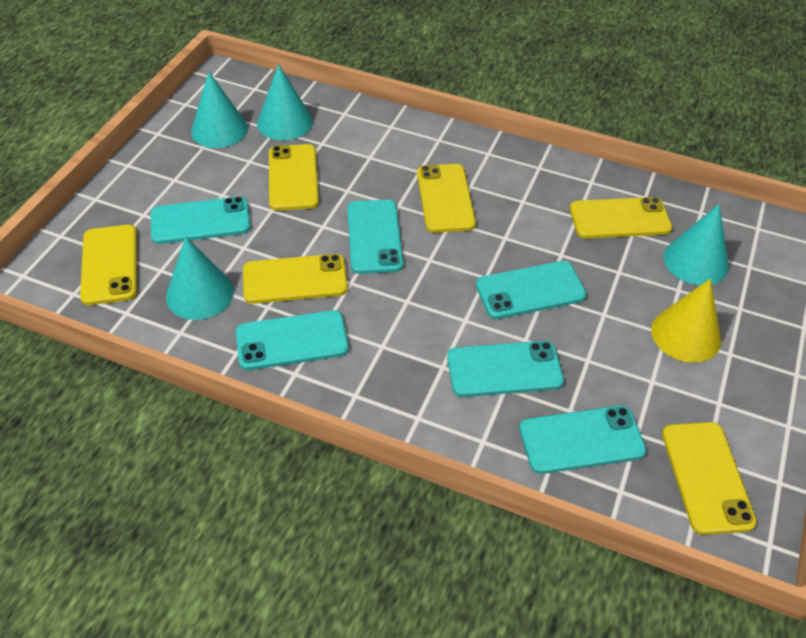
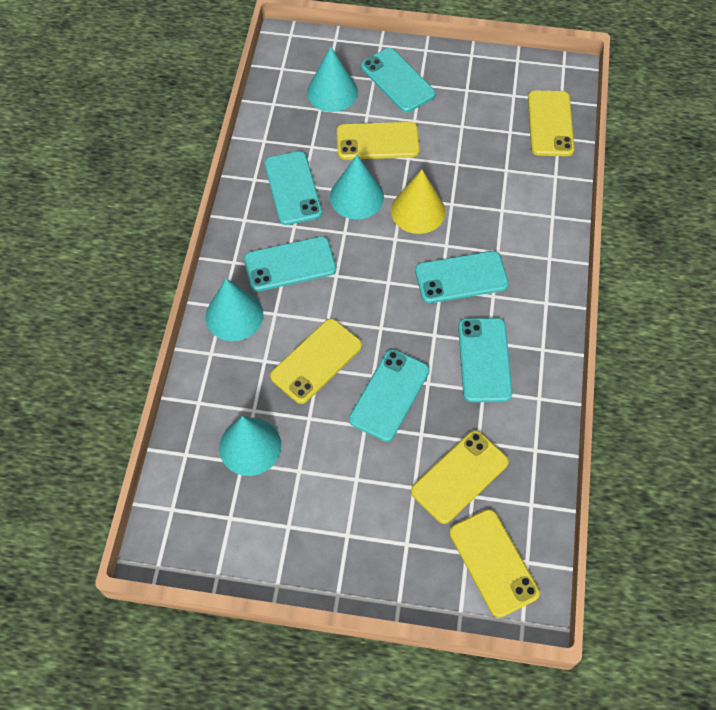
yellow phone: 6 -> 5

